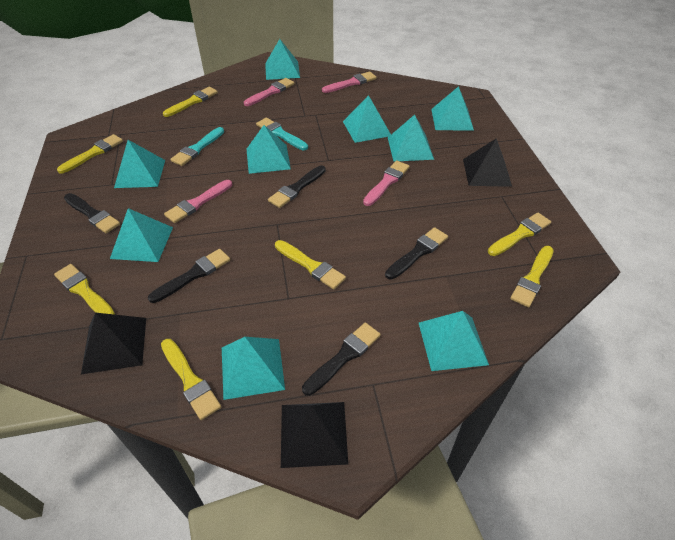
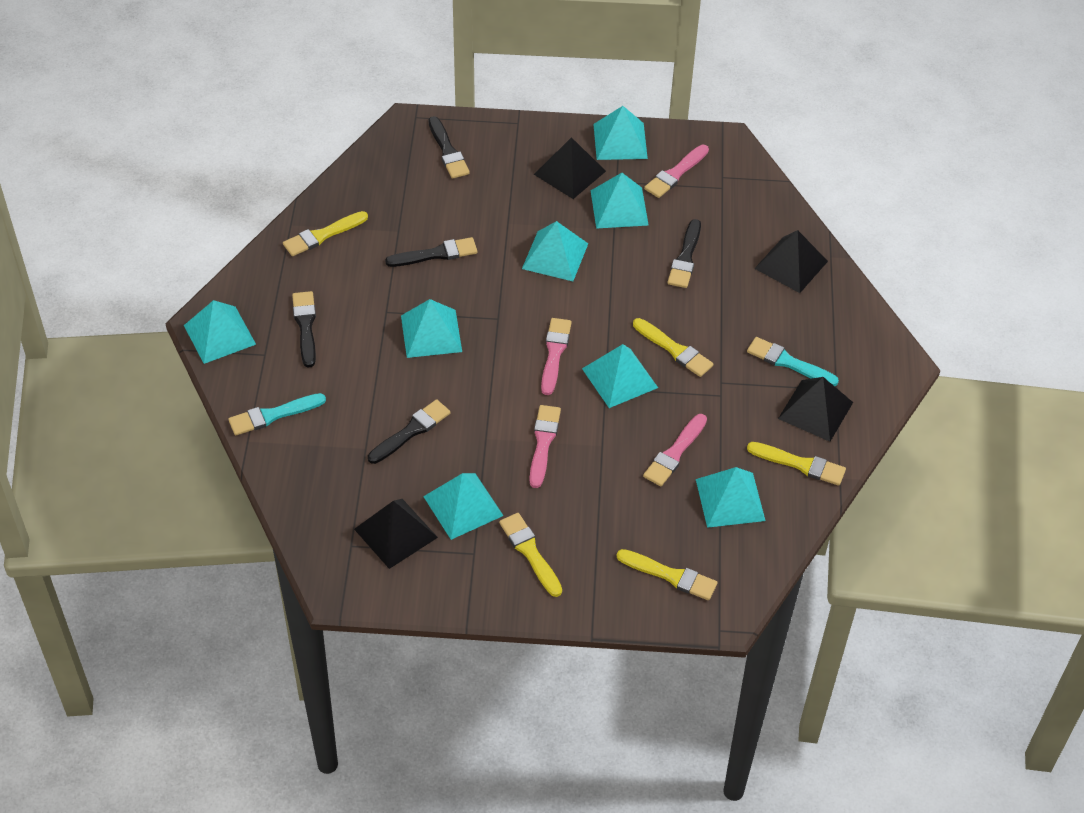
black pyramid: 3 -> 4
turquoise pyramid: 9 -> 8
yellow brush: 7 -> 5

